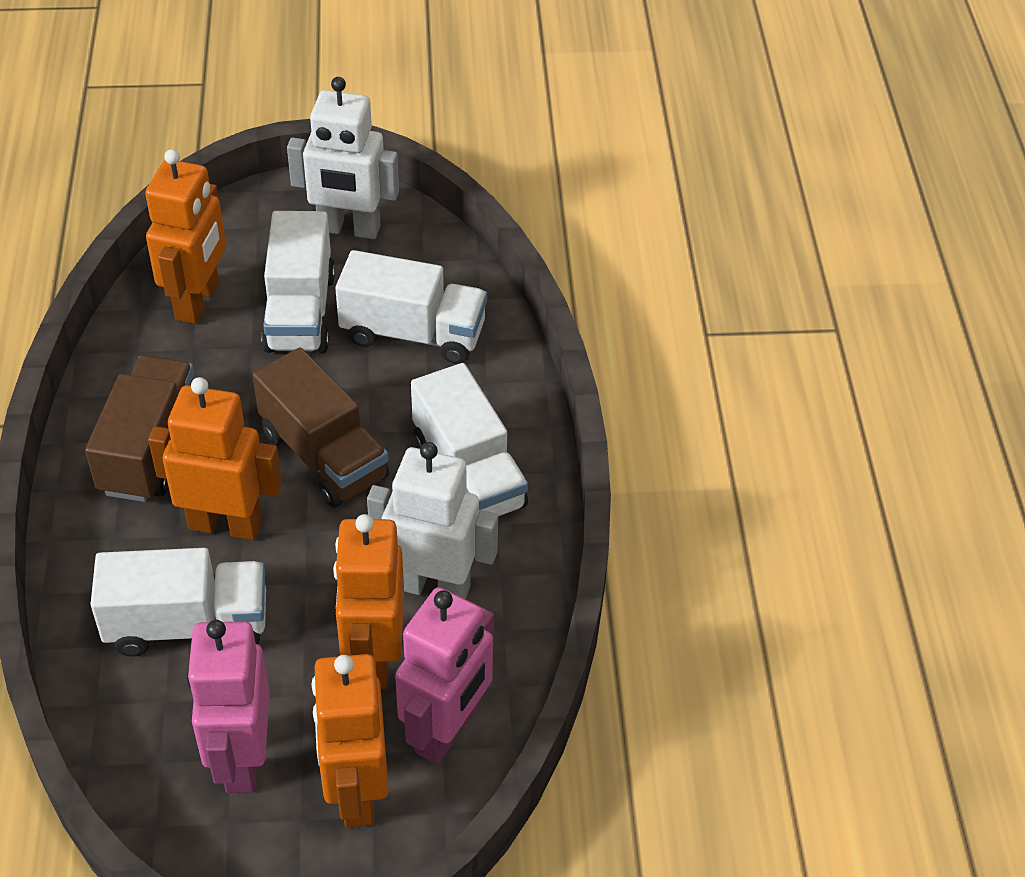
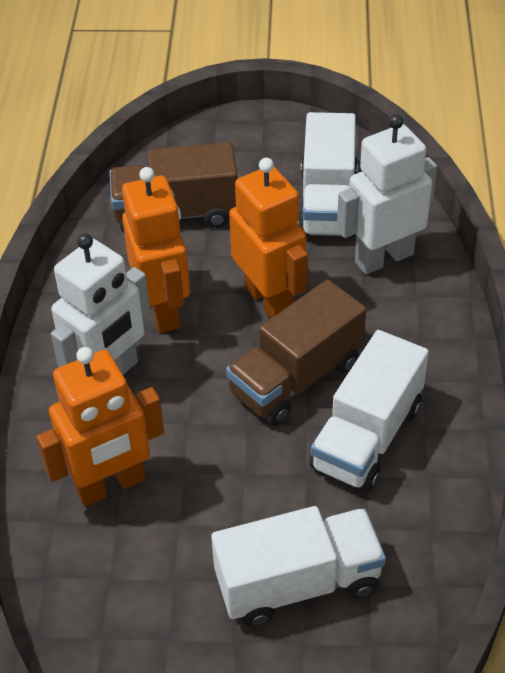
orange robot: 4 -> 3
pink robot: 2 -> 0
white truck: 4 -> 3

